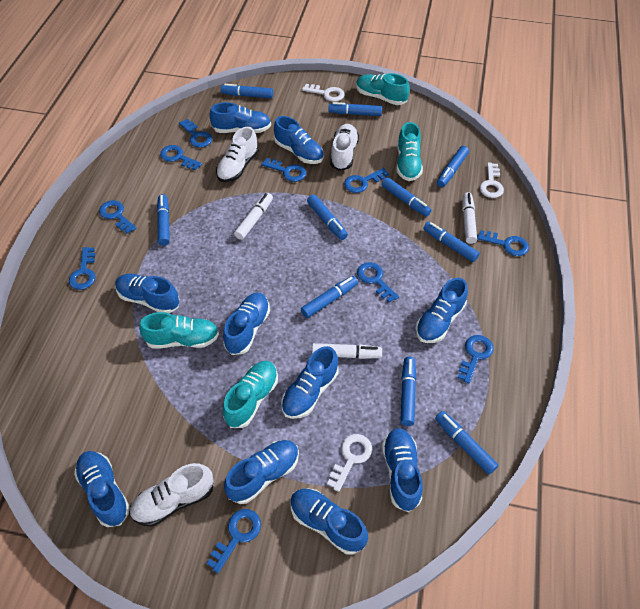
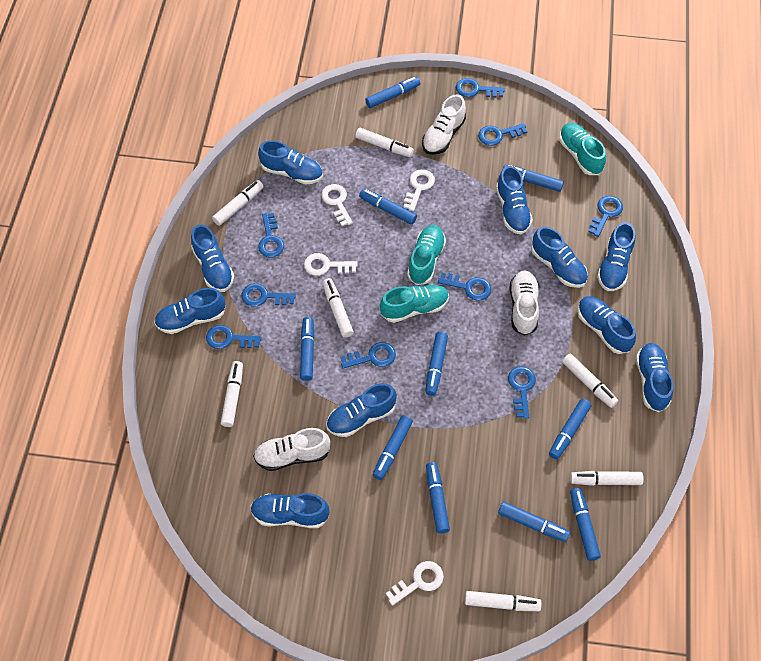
blue key: 10 -> 9
turquoise shoe: 4 -> 3
white key: 3 -> 4
white marker: 3 -> 7

